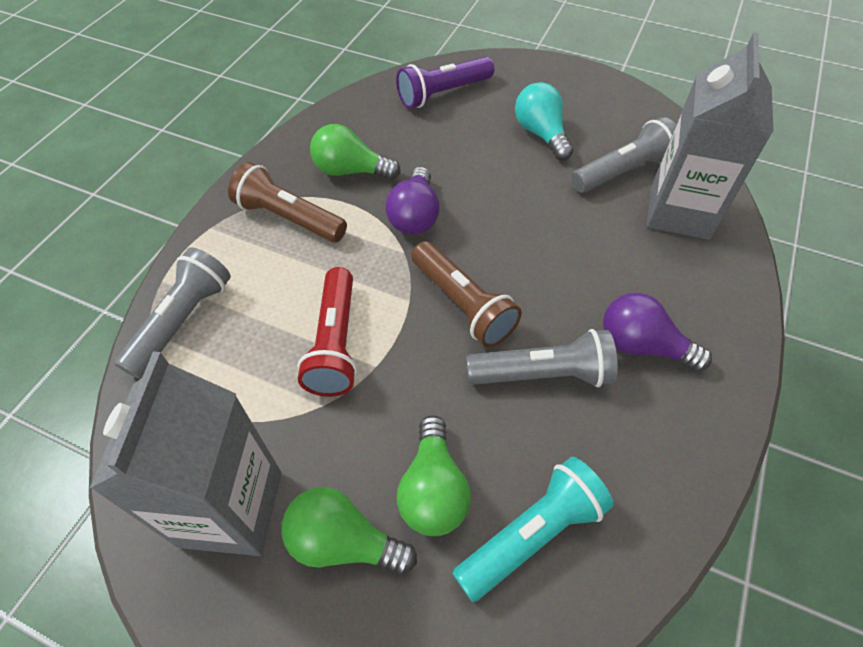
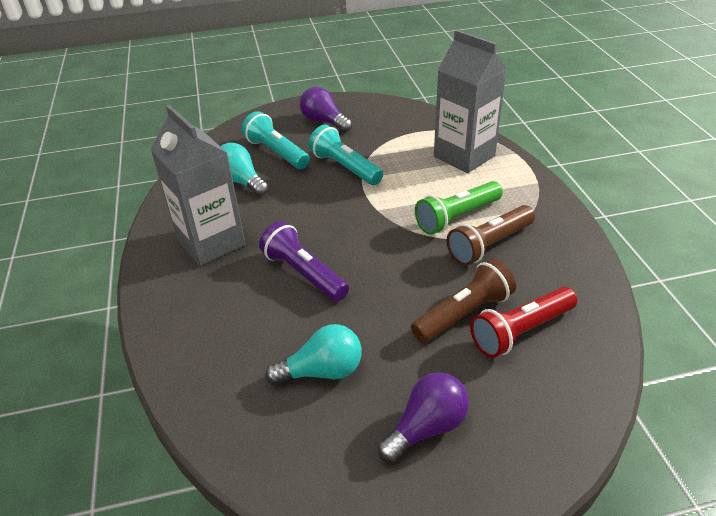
green flashlight: 0 -> 1
green light bulb: 3 -> 0
grey flashlight: 3 -> 0
turquoise flashlight: 1 -> 2
turquoise light bulb: 1 -> 2

